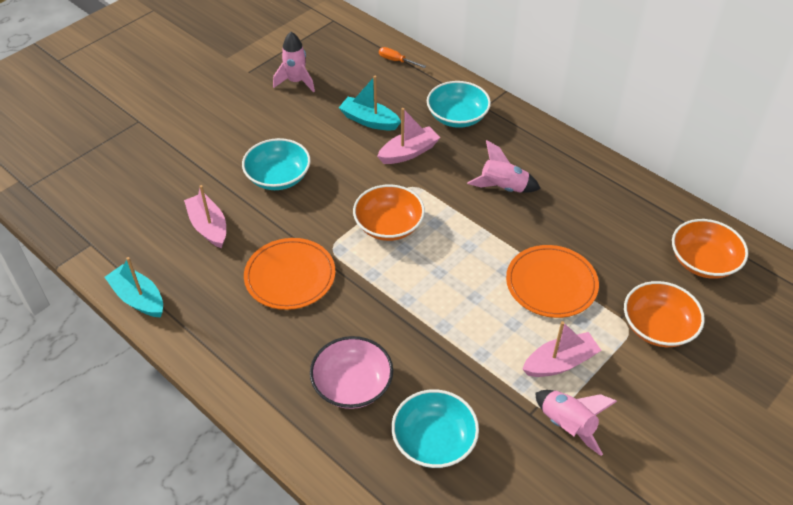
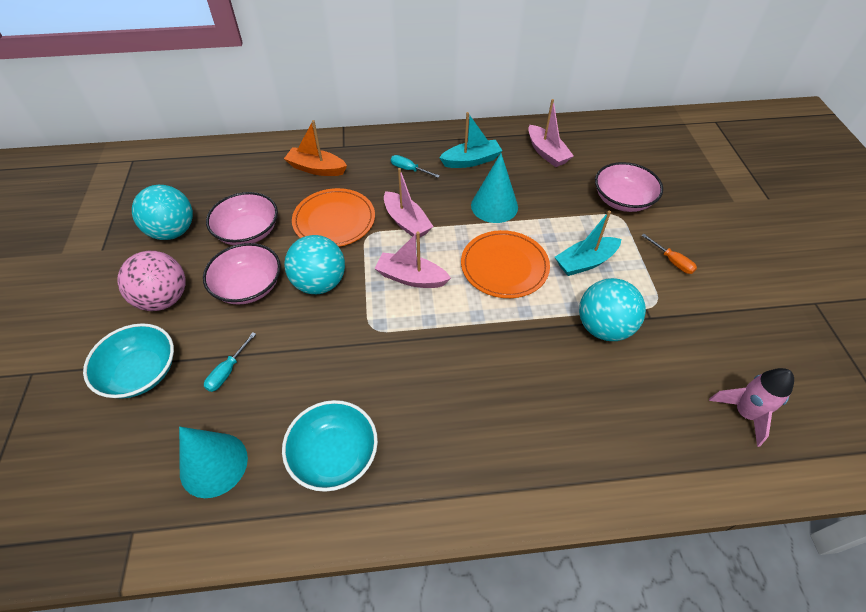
orange boat: 0 -> 1
orange bowl: 3 -> 0
pink ball: 0 -> 1
pink bowl: 1 -> 3
pink rocket: 3 -> 1
turquoise ball: 0 -> 3
turquoise bowl: 3 -> 2
turquoise cone: 0 -> 2
turquoise screwdriver: 0 -> 2

